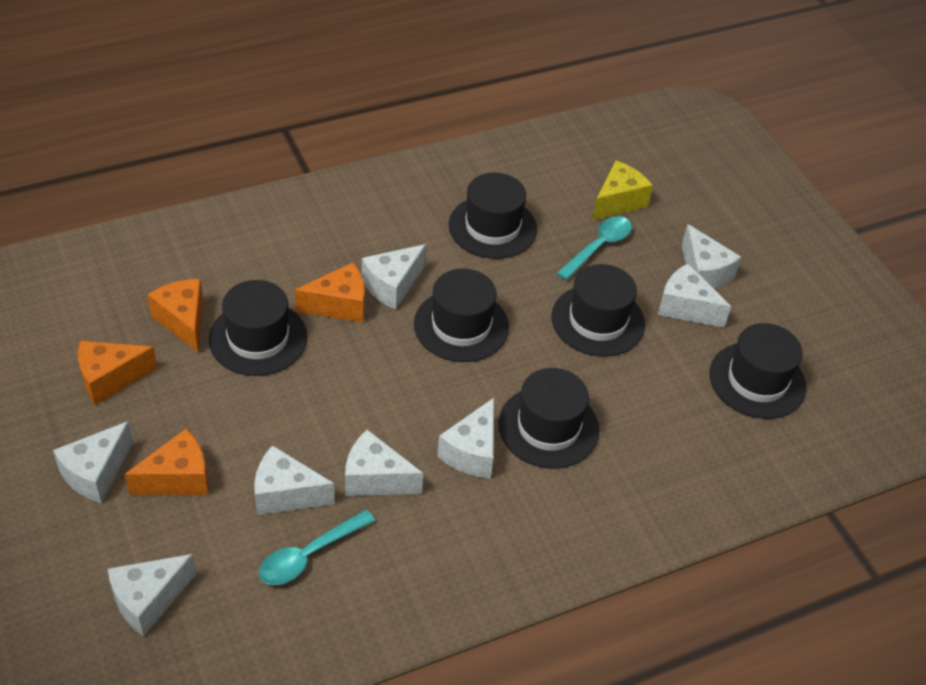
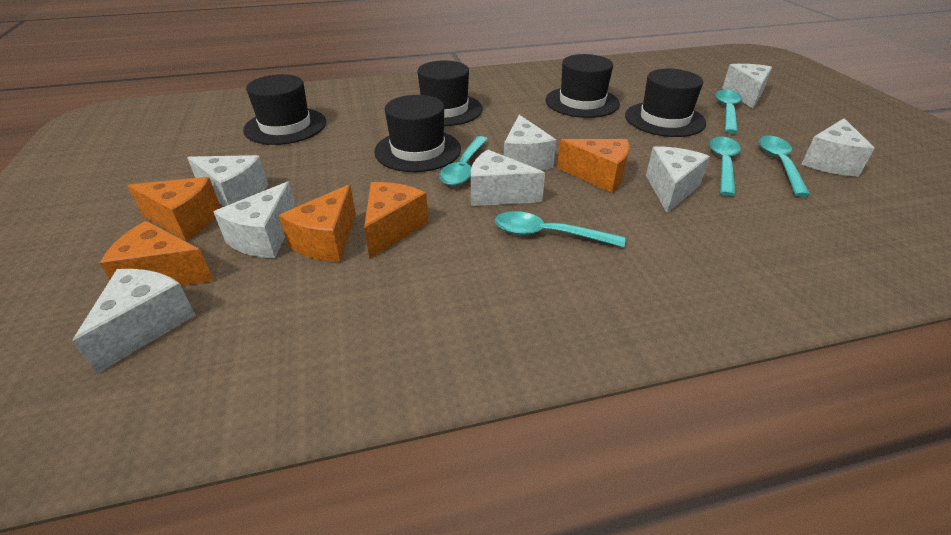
black hat: 6 -> 5
orange cheese: 4 -> 5
turquoise spoon: 2 -> 5
yellow cheese: 1 -> 0

